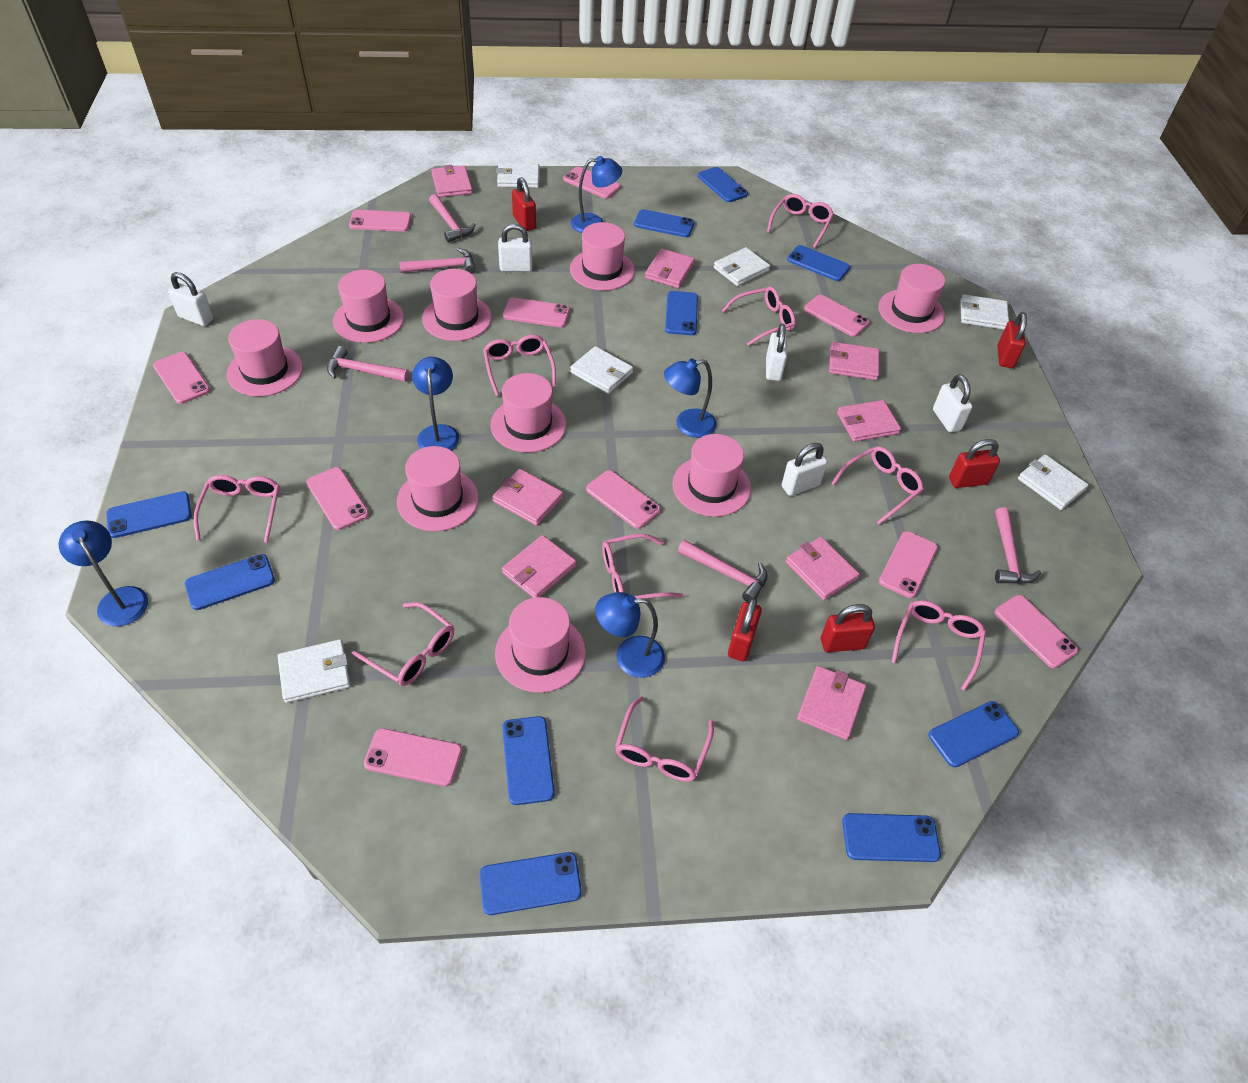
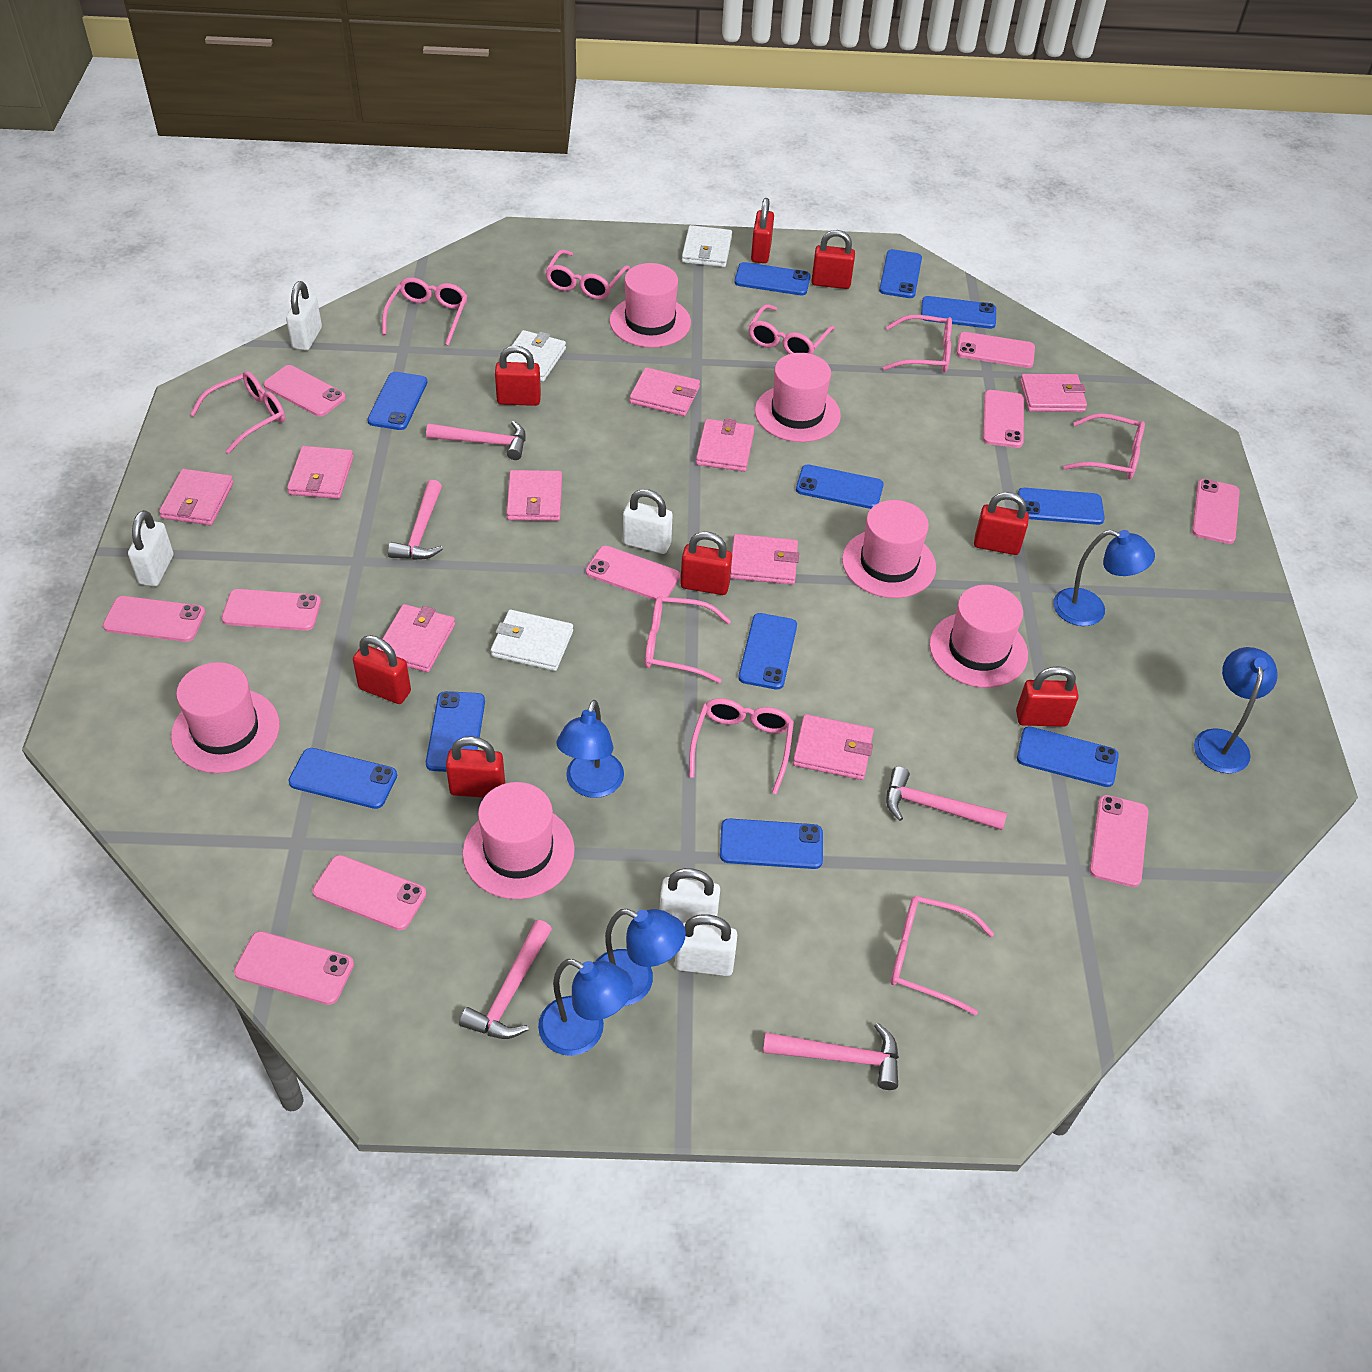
blue phone: 10 -> 11
pink hat: 9 -> 6
pink wallet: 8 -> 9
red padlock: 5 -> 8
white wallet: 6 -> 3

